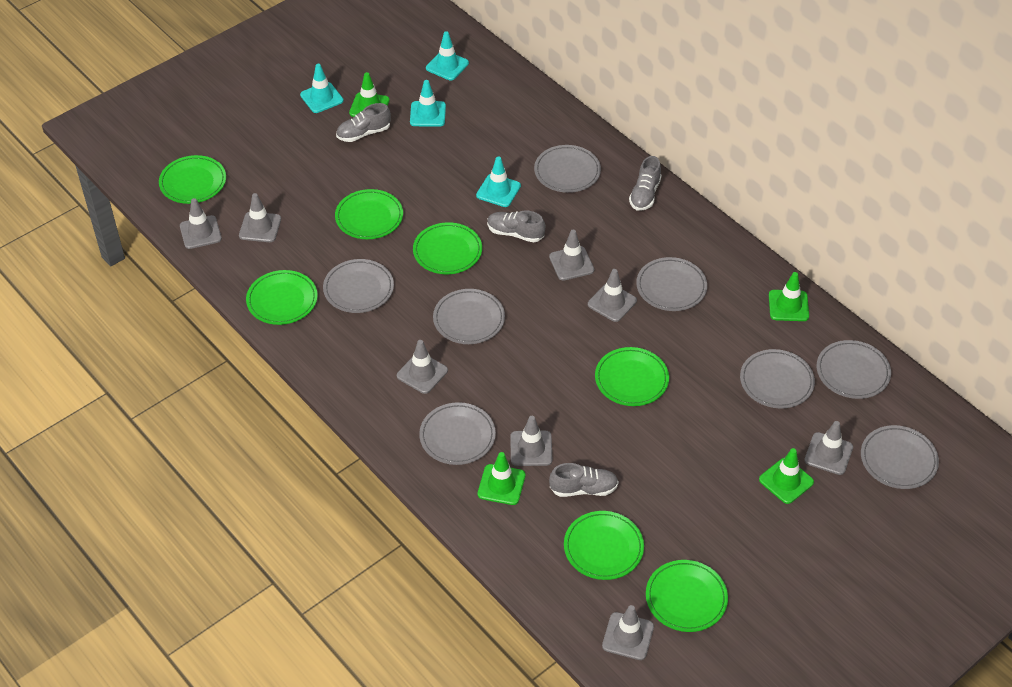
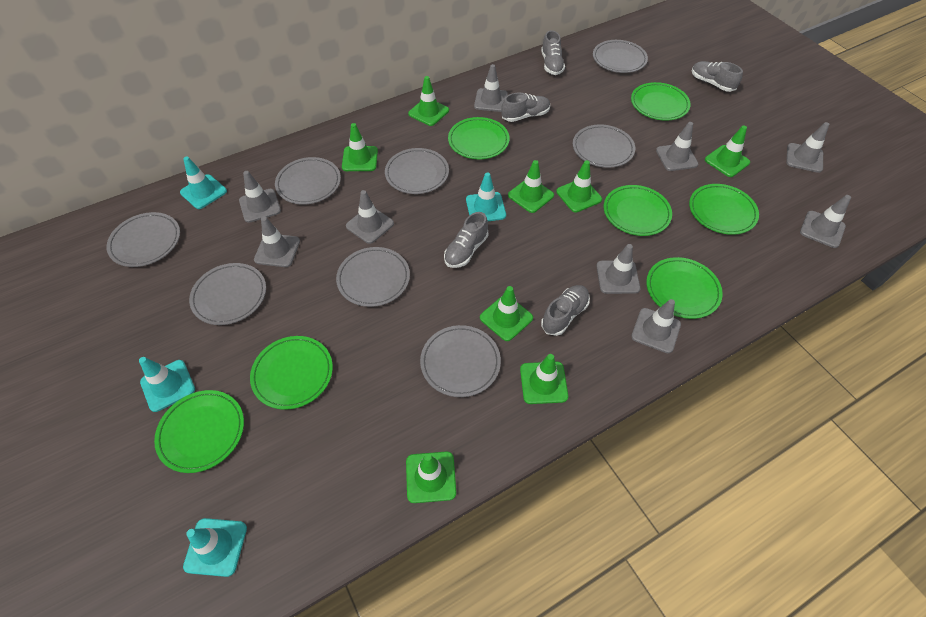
green traffic cone: 4 -> 8
grey shoe: 4 -> 5
grey traffic cone: 8 -> 9

